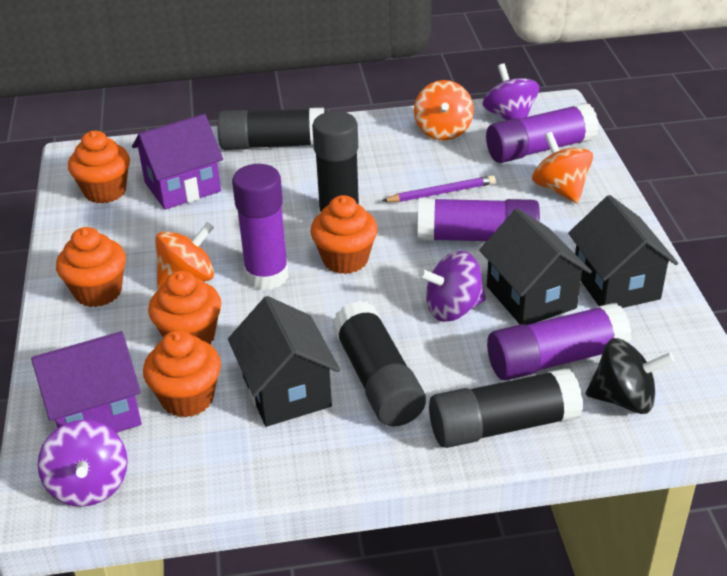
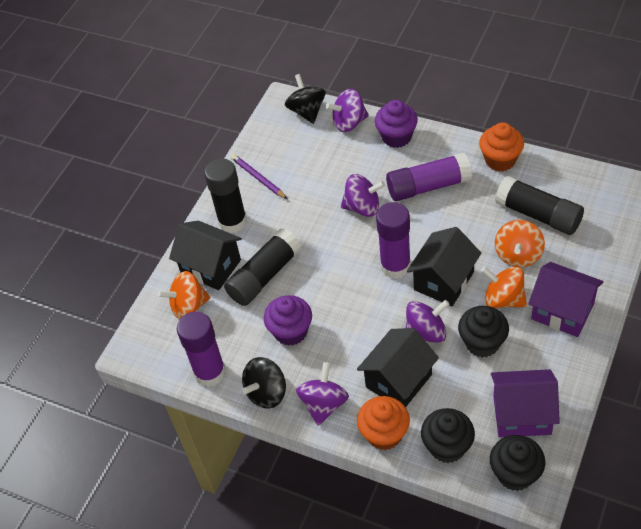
black cupcake: 0 -> 3
black glue stick: 4 -> 3
black spinning top: 1 -> 2
orange cupcake: 5 -> 2
purple cupcake: 0 -> 2
purple glue stick: 4 -> 3
purple spinning top: 3 -> 4

